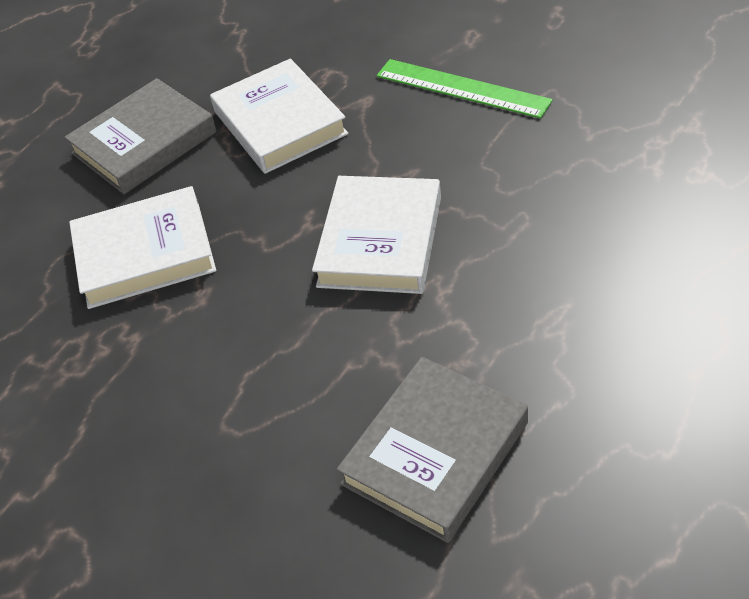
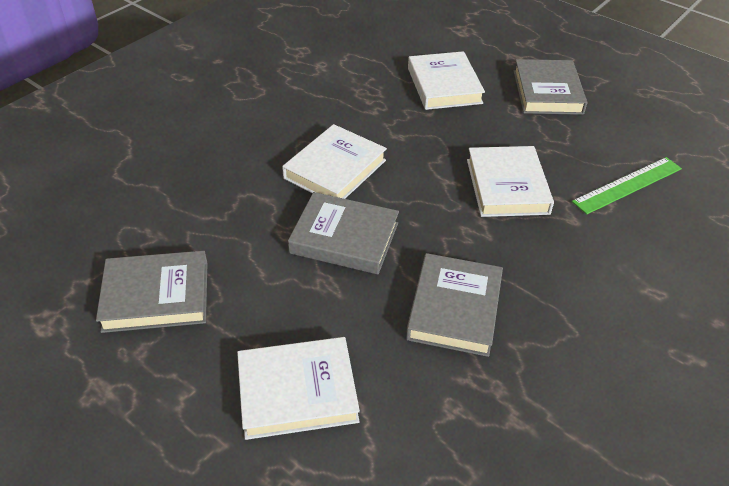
grey book: 2 -> 4
white book: 3 -> 4

